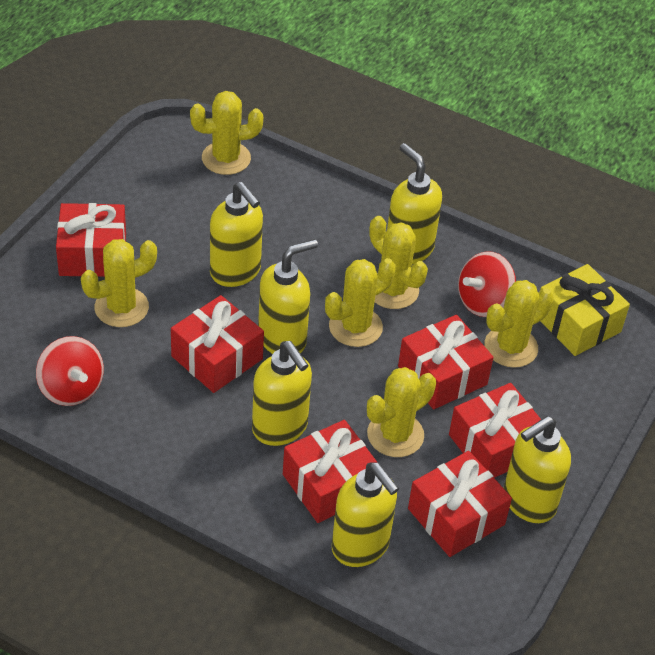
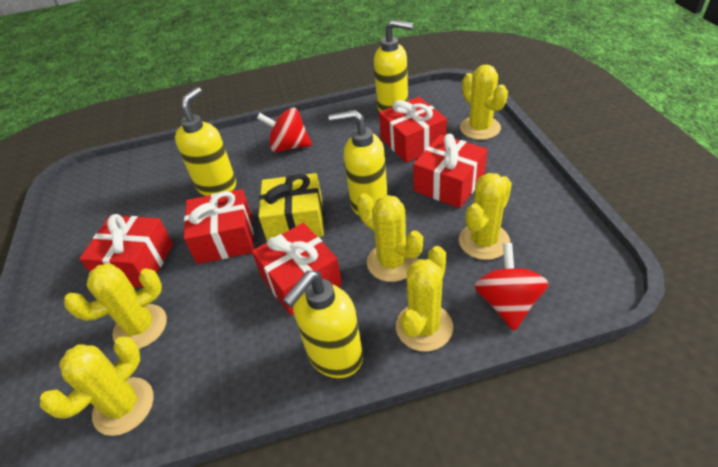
red gift: 6 -> 5
yellow soap dispenser: 6 -> 4

